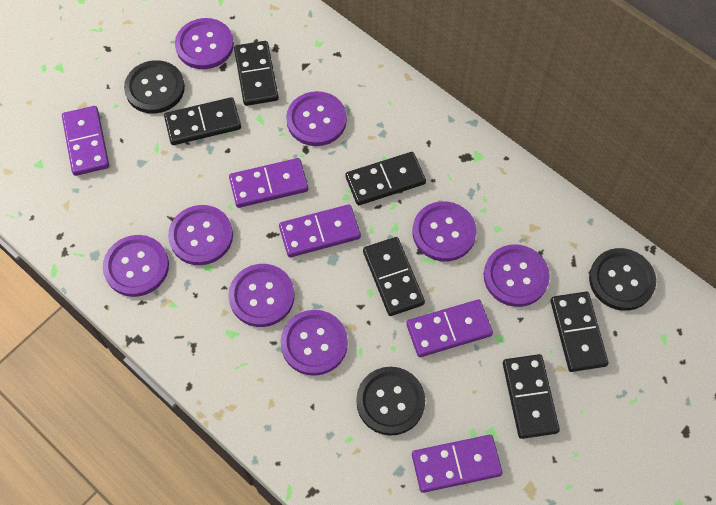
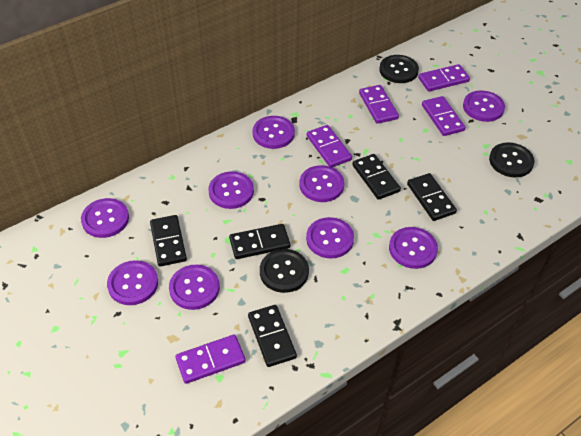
black domino: 6 -> 5
purple button: 8 -> 9

